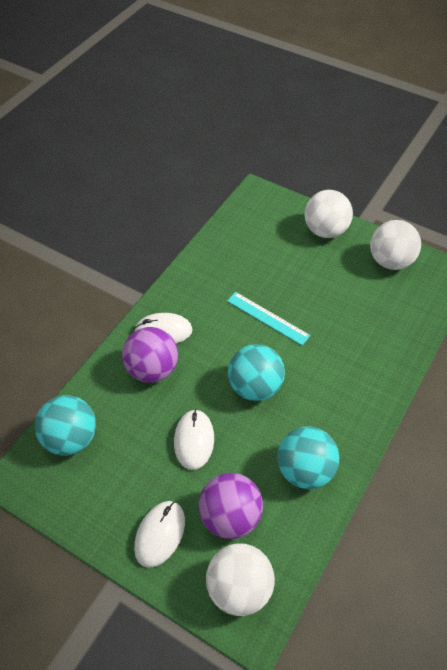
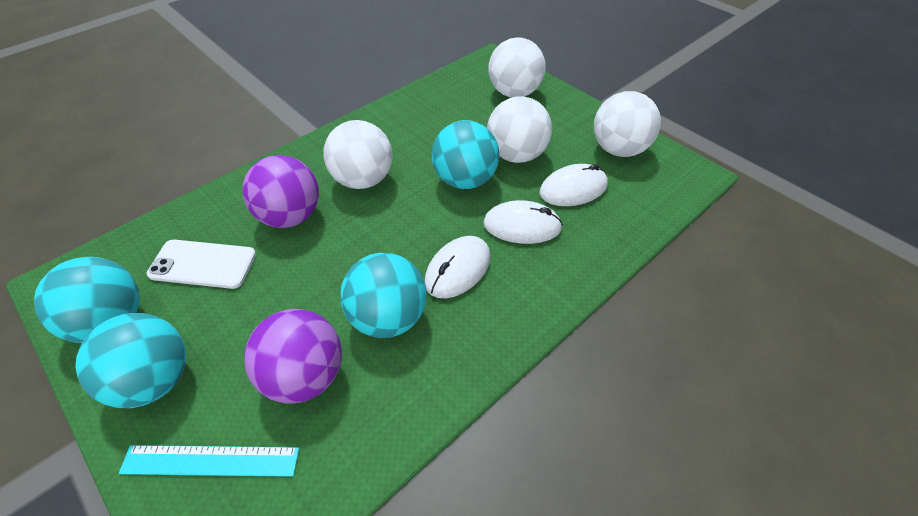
turquoise ball: 3 -> 4
white ball: 3 -> 4
white phone: 0 -> 1

